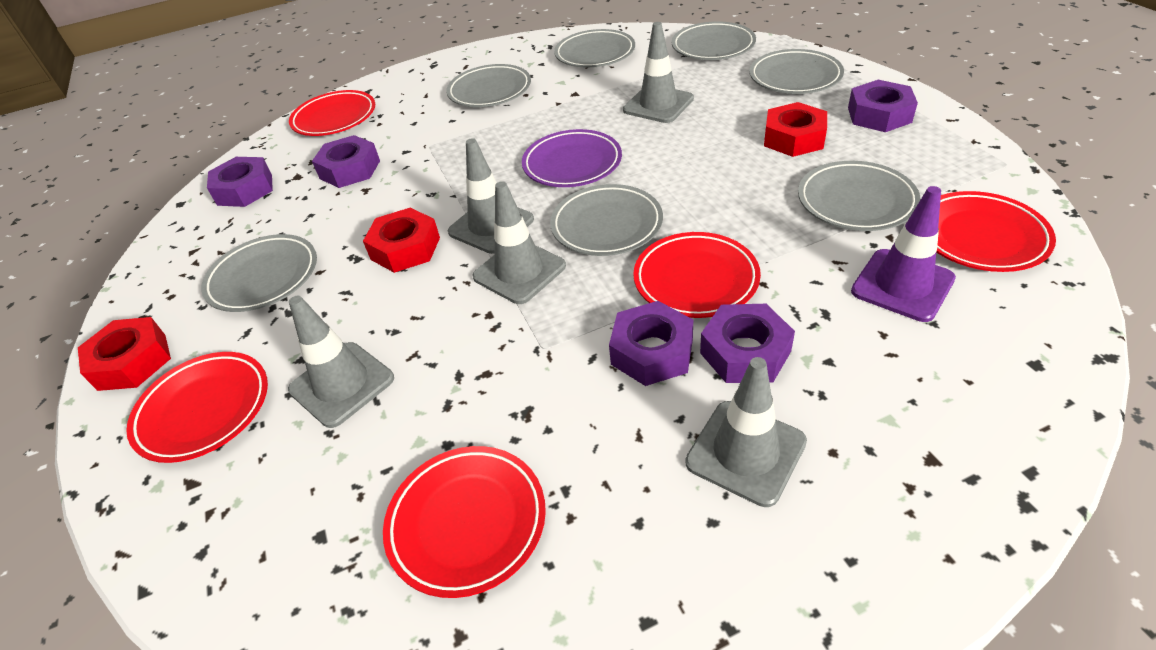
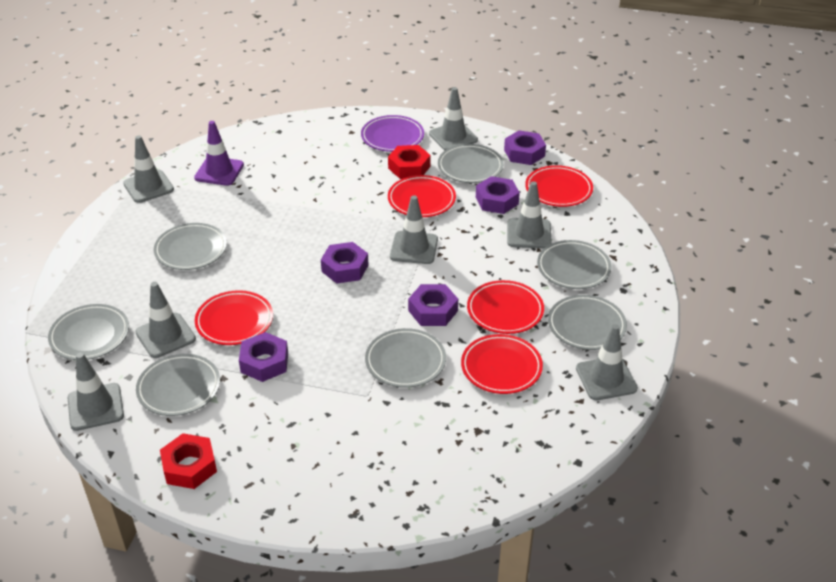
grey traffic cone: 5 -> 7
red nut: 3 -> 2

